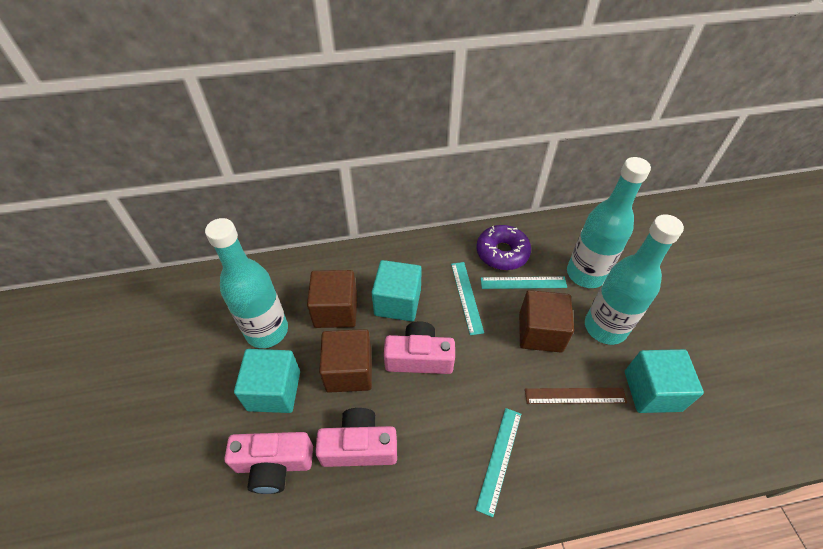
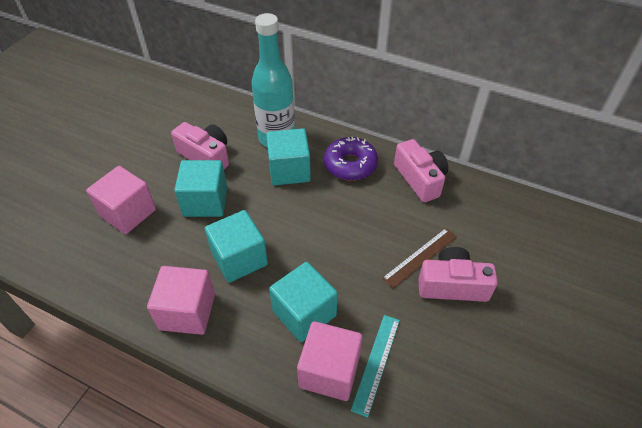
brown cube: 3 -> 0
pink cube: 0 -> 3
turquoise bottle: 3 -> 1
turquoise cube: 3 -> 4
turquoise ruler: 3 -> 1

